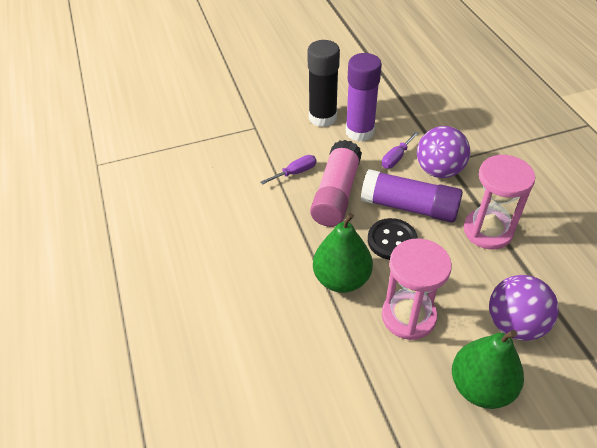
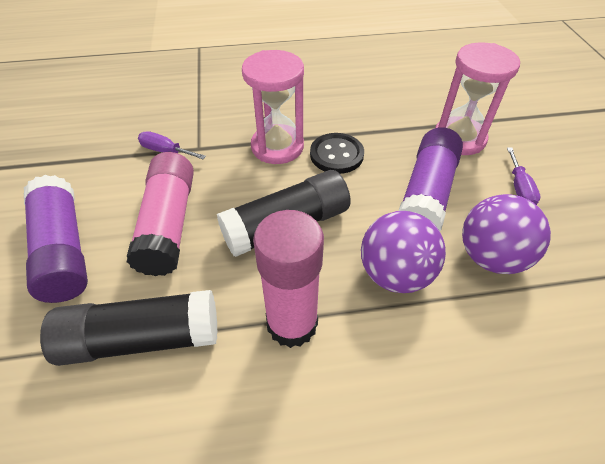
black glue stick: 1 -> 2
green pear: 2 -> 0
pink glue stick: 1 -> 2

